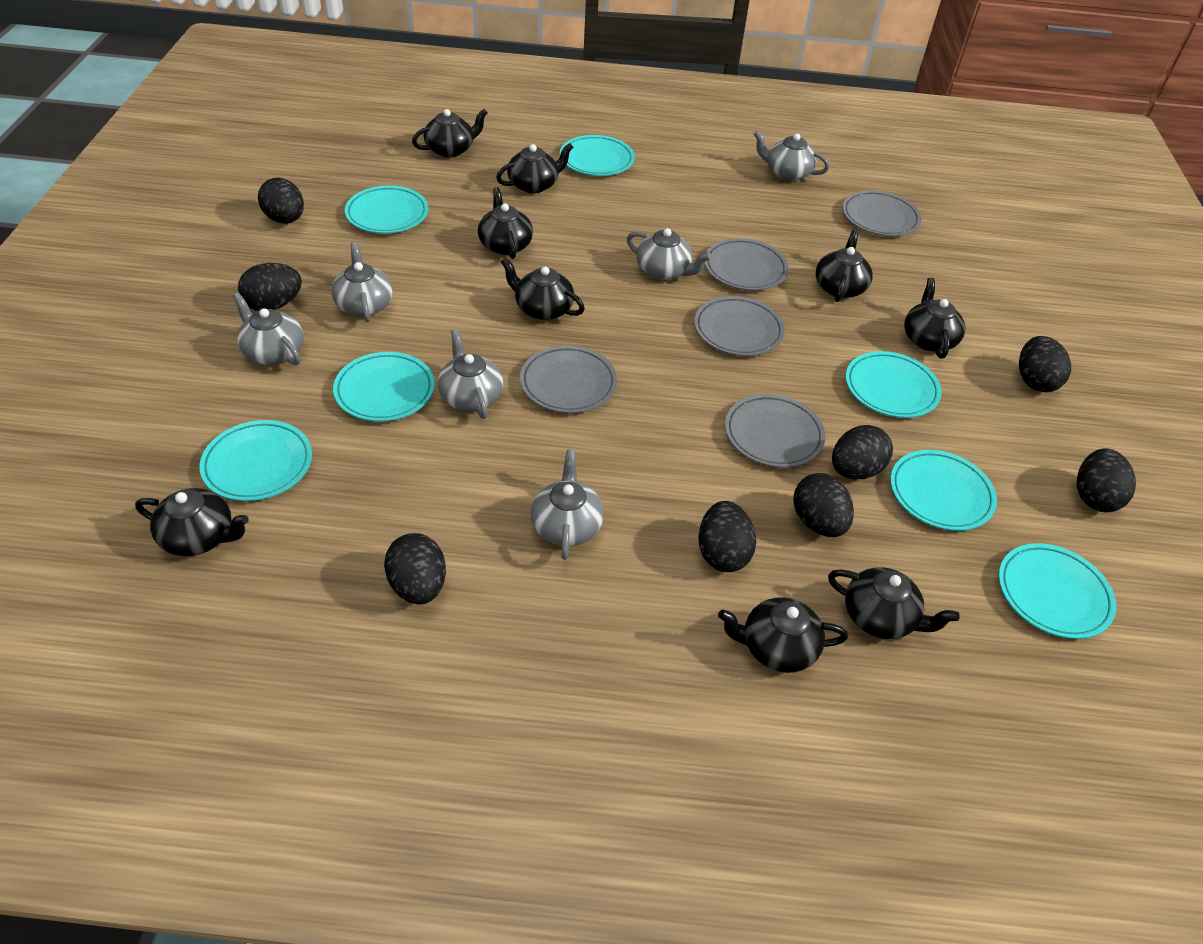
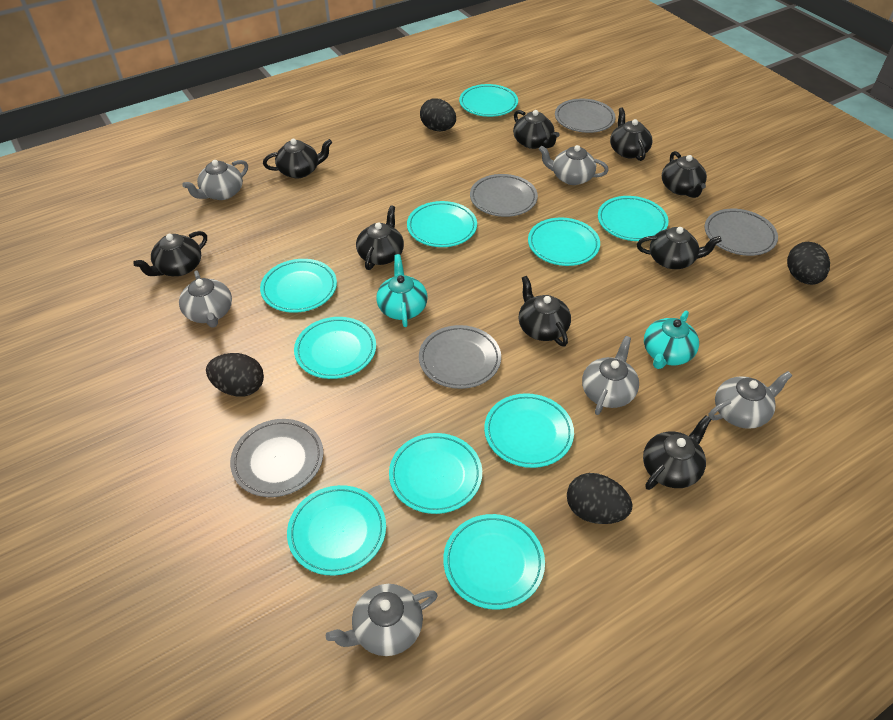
black egg: 8 -> 4
turquoise plate: 7 -> 10
turquoise teapot: 0 -> 2

